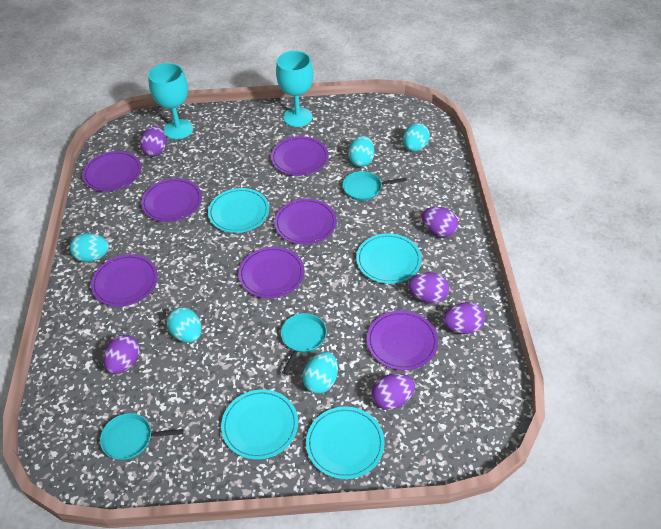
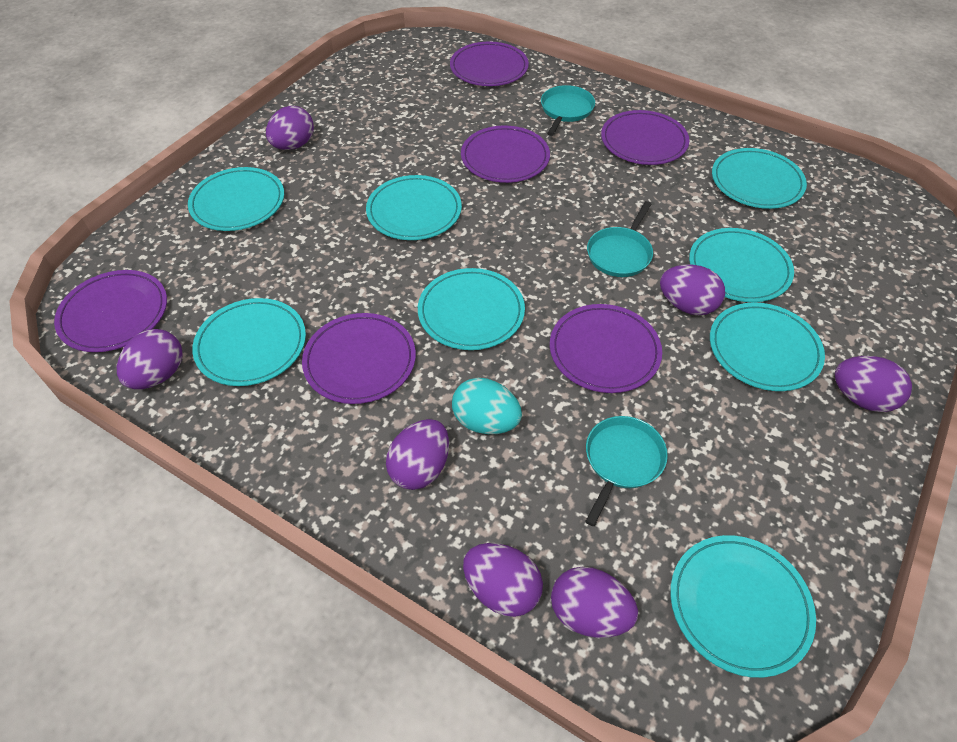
purple egg: 6 -> 7
purple plate: 7 -> 6
turquoise egg: 5 -> 1
turquoise goblet: 2 -> 0
turquoise plate: 4 -> 8

